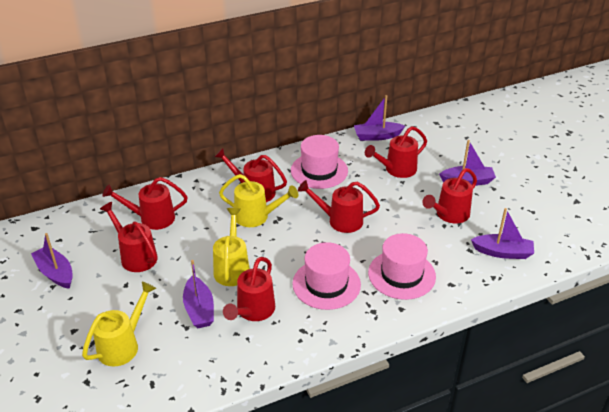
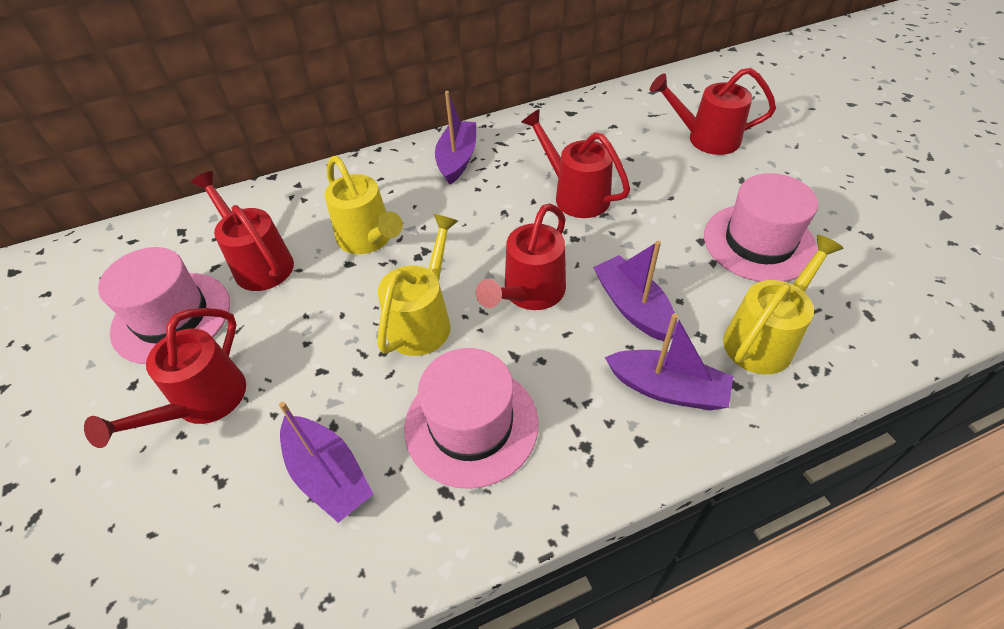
purple boat: 5 -> 4
red watering can: 7 -> 5

